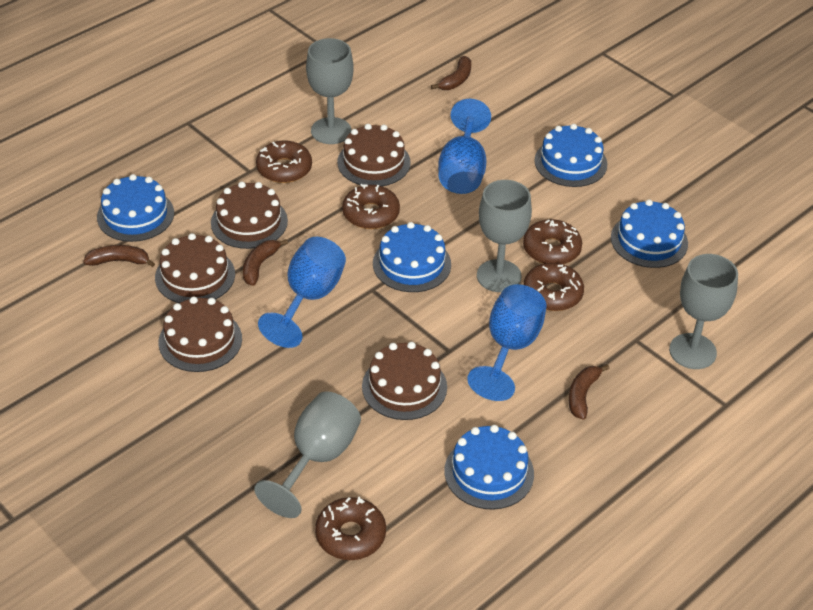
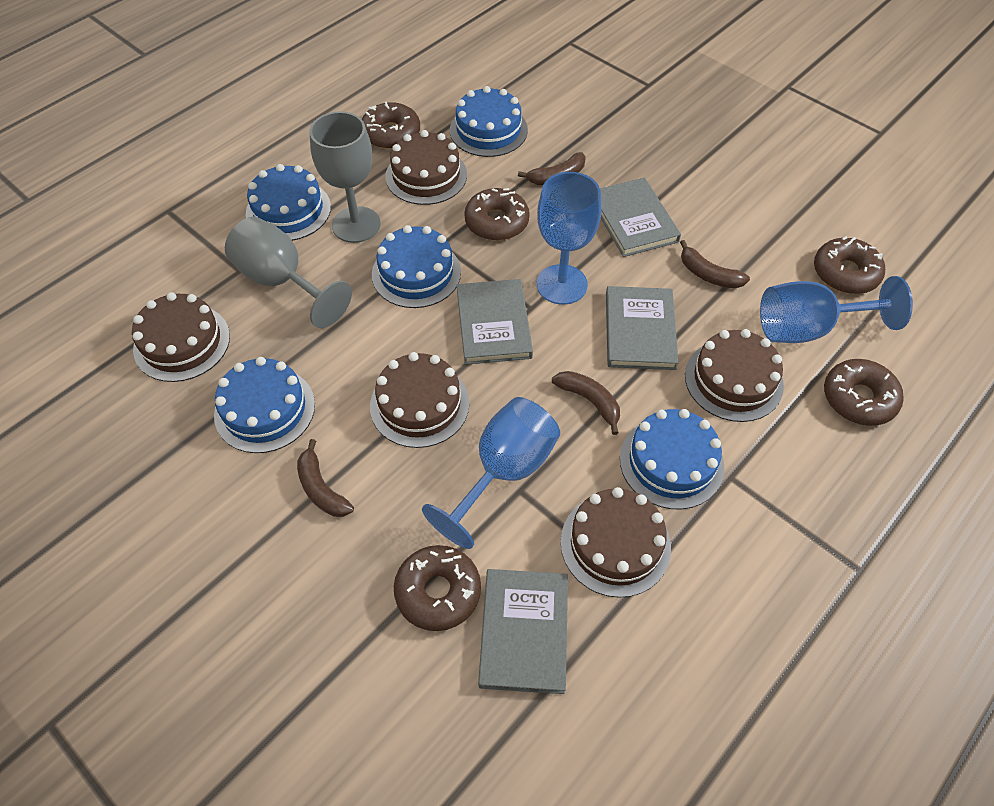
grey book: 0 -> 4
grey goblet: 4 -> 2

